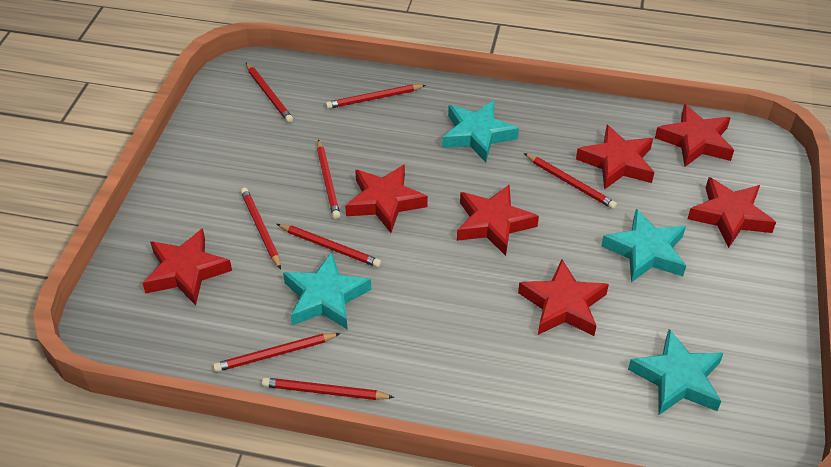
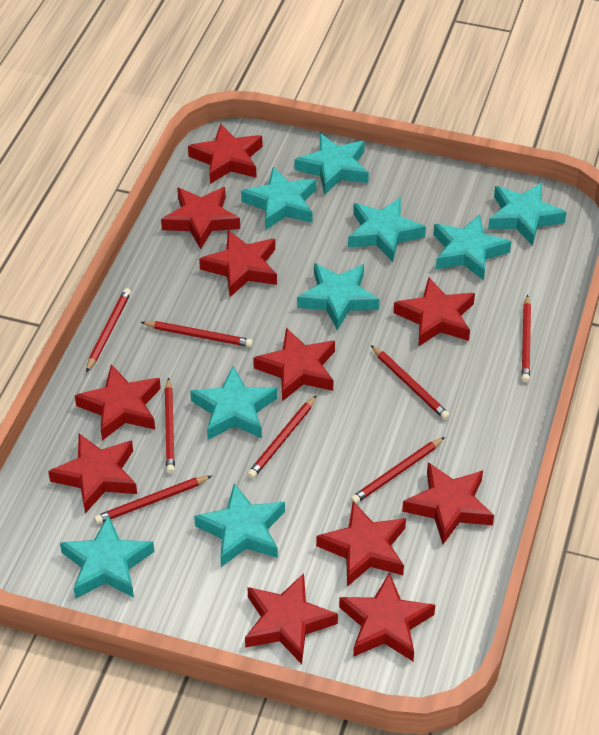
red star: 7 -> 11
turquoise star: 4 -> 9

